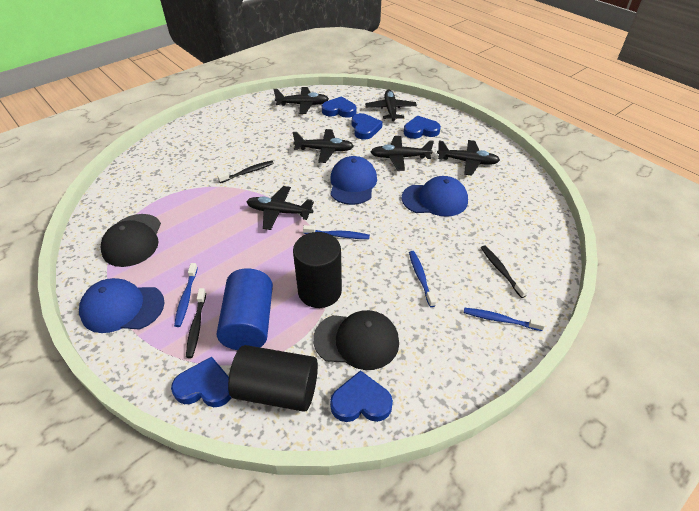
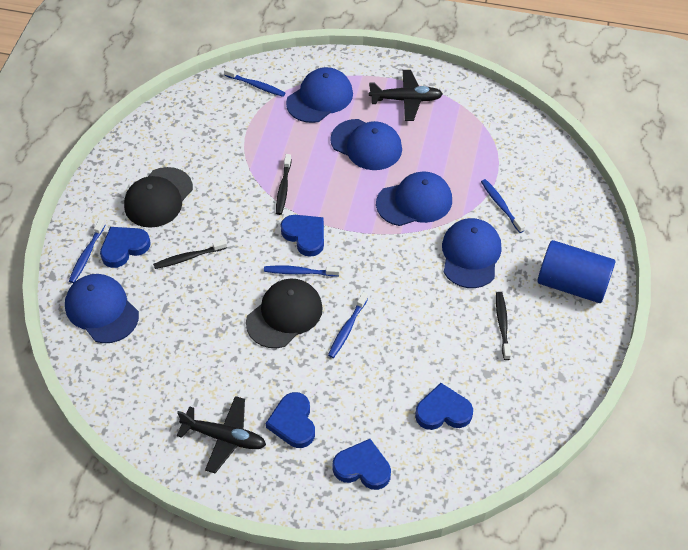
black cylinder: 2 -> 0
black plane: 6 -> 2
blue cap: 3 -> 5
blue toothbrush: 4 -> 5

